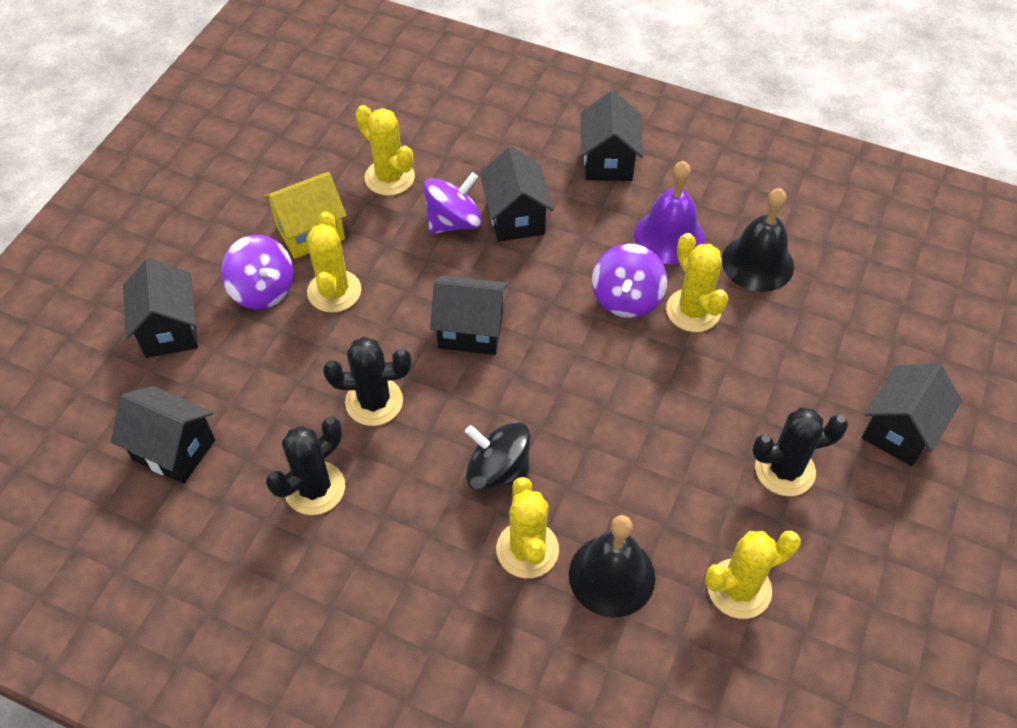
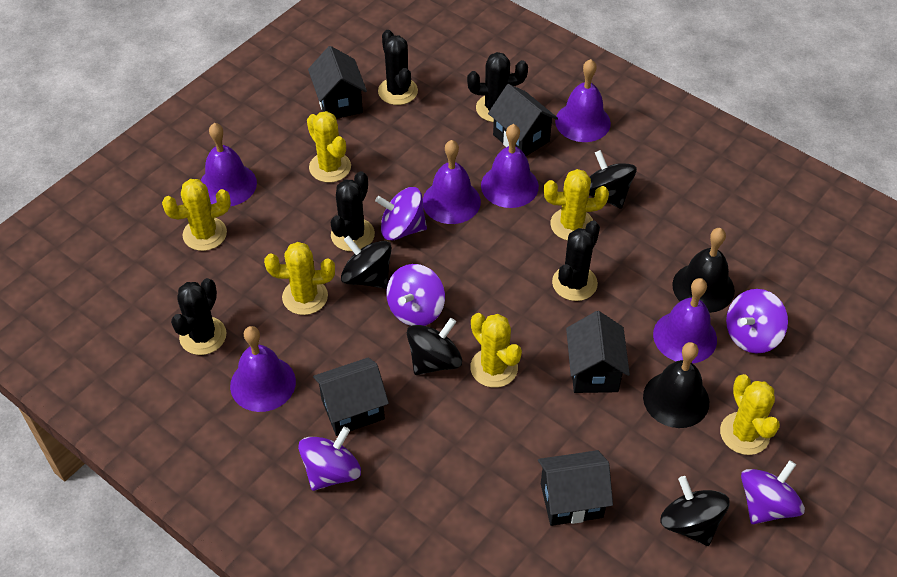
black cactus: 3 -> 5
black house: 6 -> 5
black spinning top: 1 -> 4
purple bell: 1 -> 6
purple spinning top: 3 -> 5
yellow cactus: 5 -> 6
yellow house: 1 -> 0

